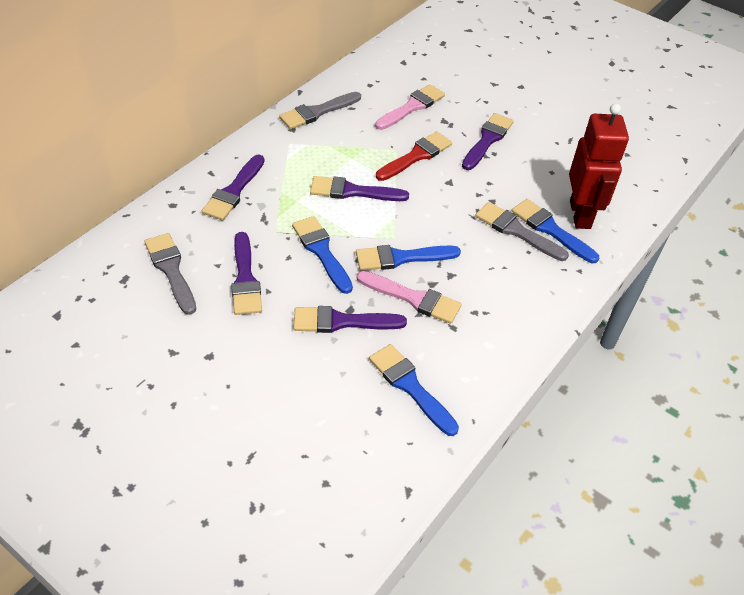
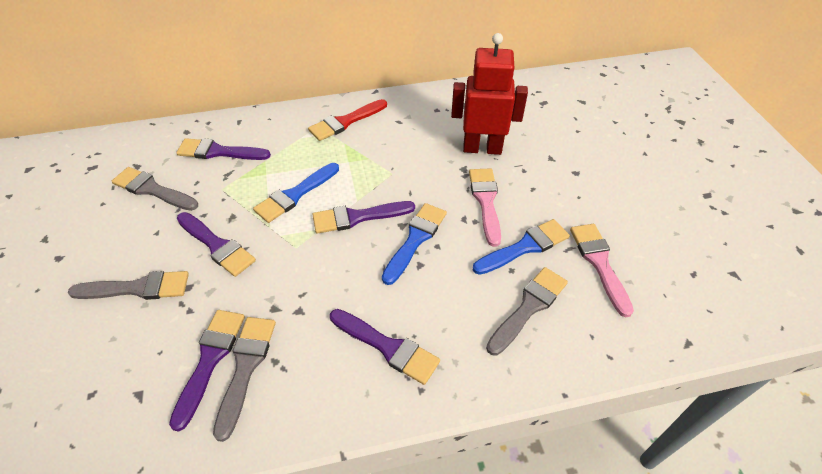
blue brush: 4 -> 3
grey brush: 3 -> 4

